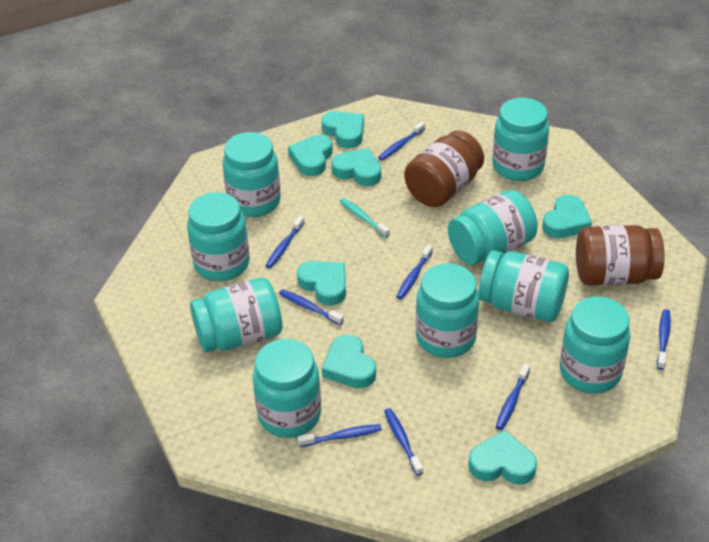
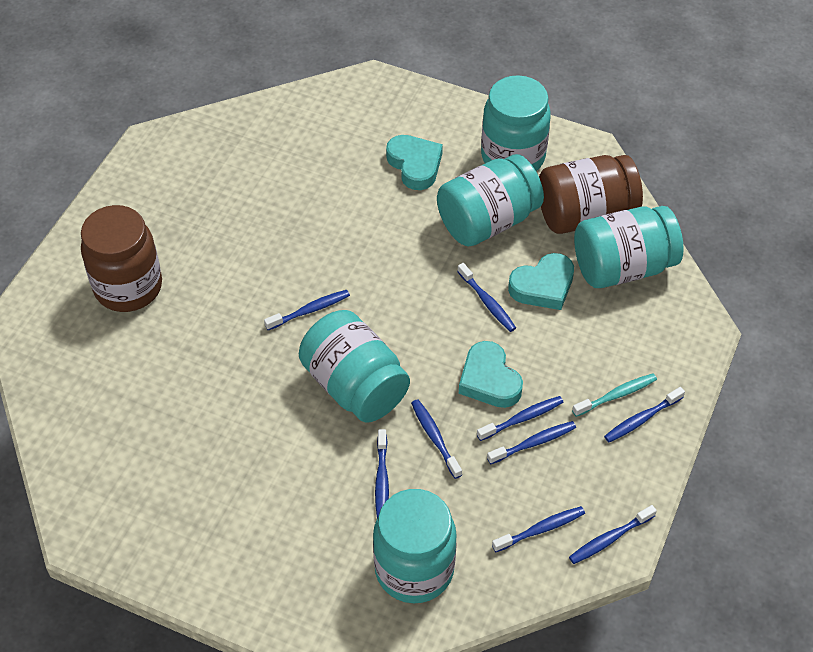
blue toothbrush: 8 -> 9
turquoise heart: 7 -> 3
turquoise jar: 9 -> 5

